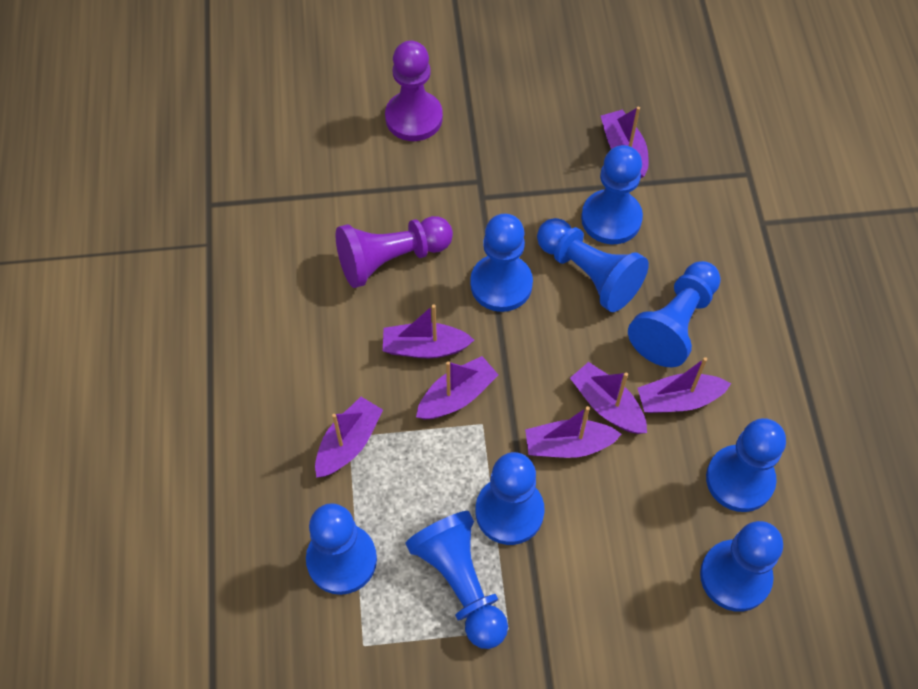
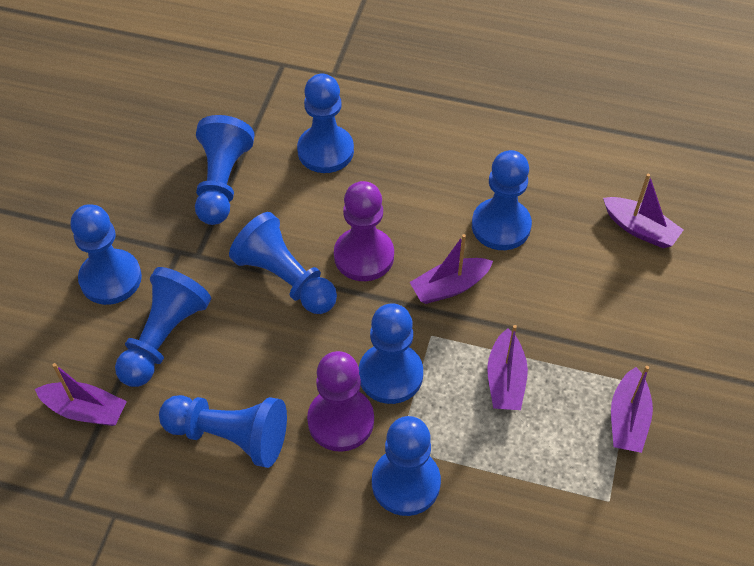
purple boat: 7 -> 5

